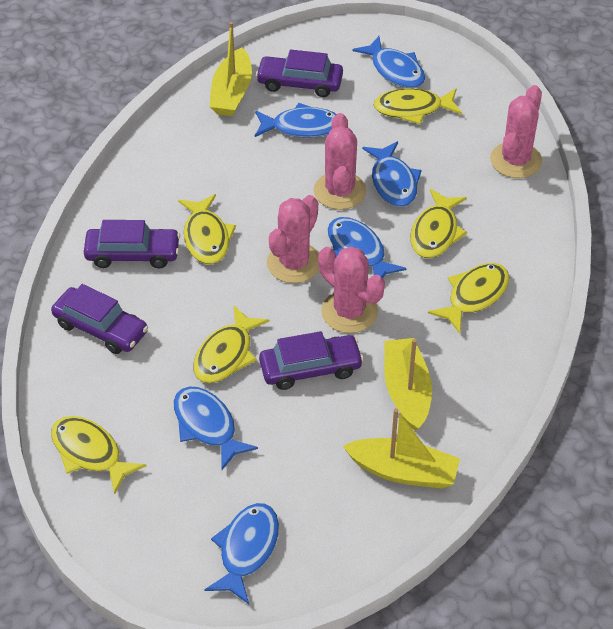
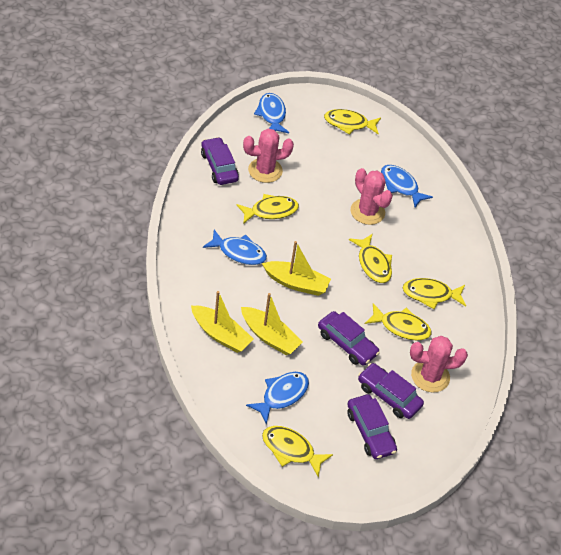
blue fish: 6 -> 4
pink cactus: 4 -> 3

